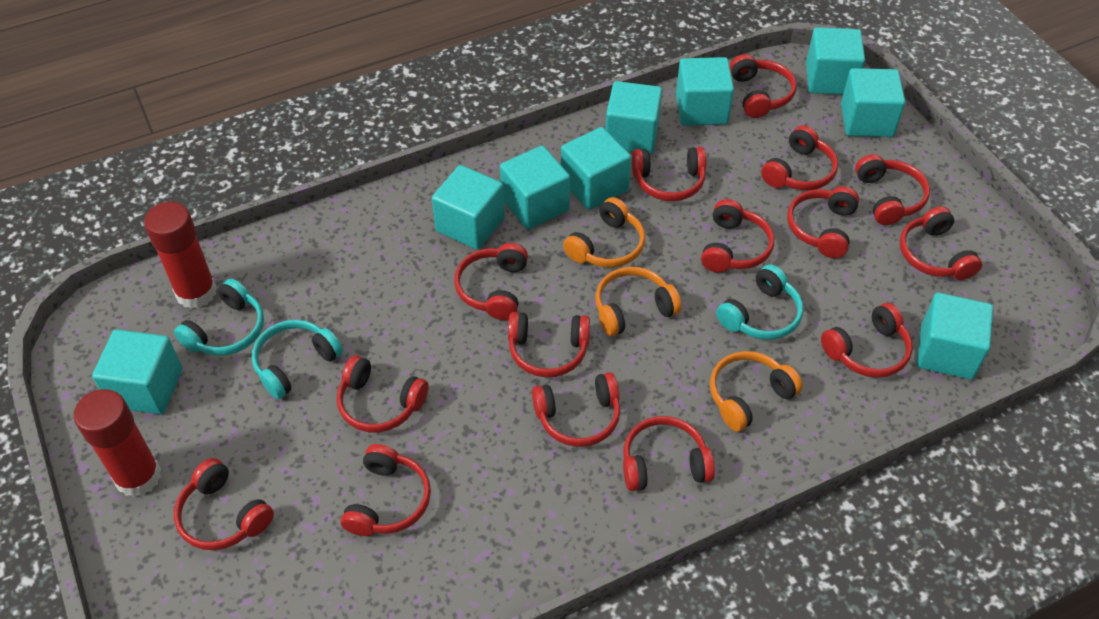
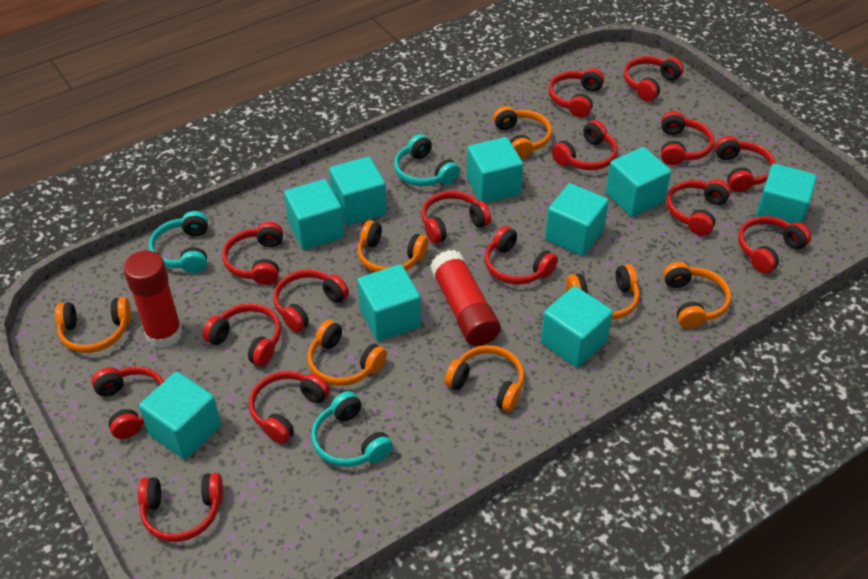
orange headphones: 3 -> 7

